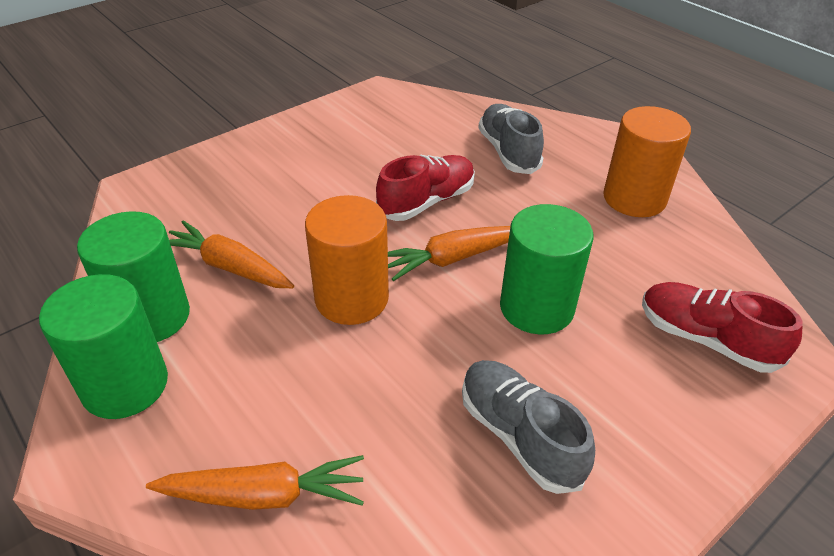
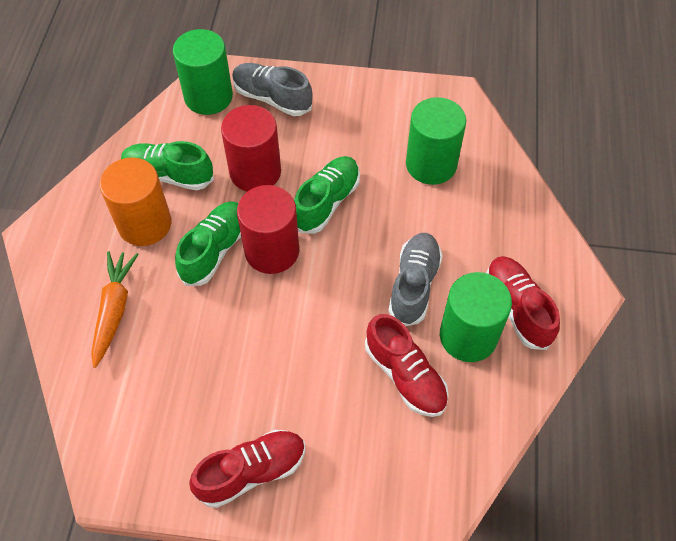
green shoe: 0 -> 3
orange carrot: 3 -> 1
orange cylinder: 2 -> 1
red cylinder: 0 -> 2
red shoe: 2 -> 3

